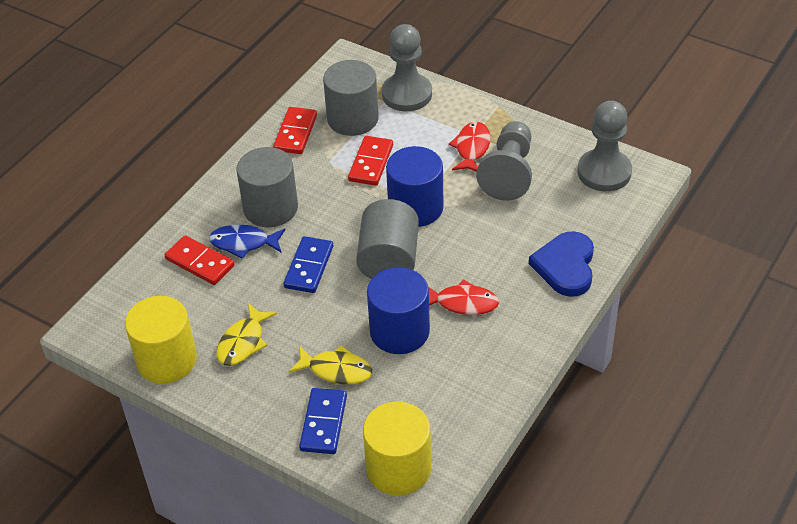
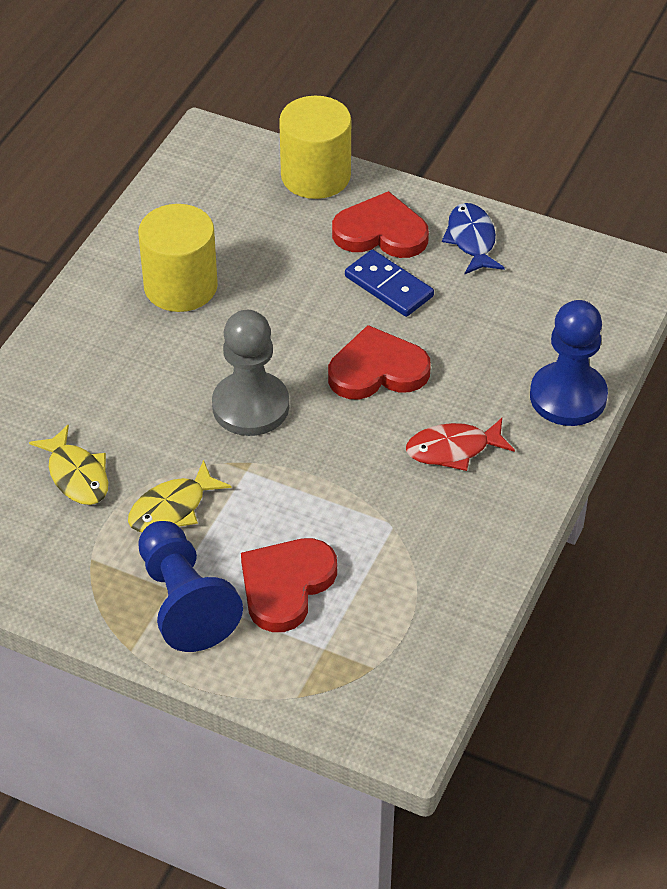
blue cylinder: 2 -> 0
blue domino: 2 -> 1
blue heart: 1 -> 0
blue pawn: 0 -> 2
grey cylinder: 3 -> 0
grey pawn: 3 -> 1
red domino: 3 -> 0
red fish: 2 -> 1
red heart: 0 -> 3

